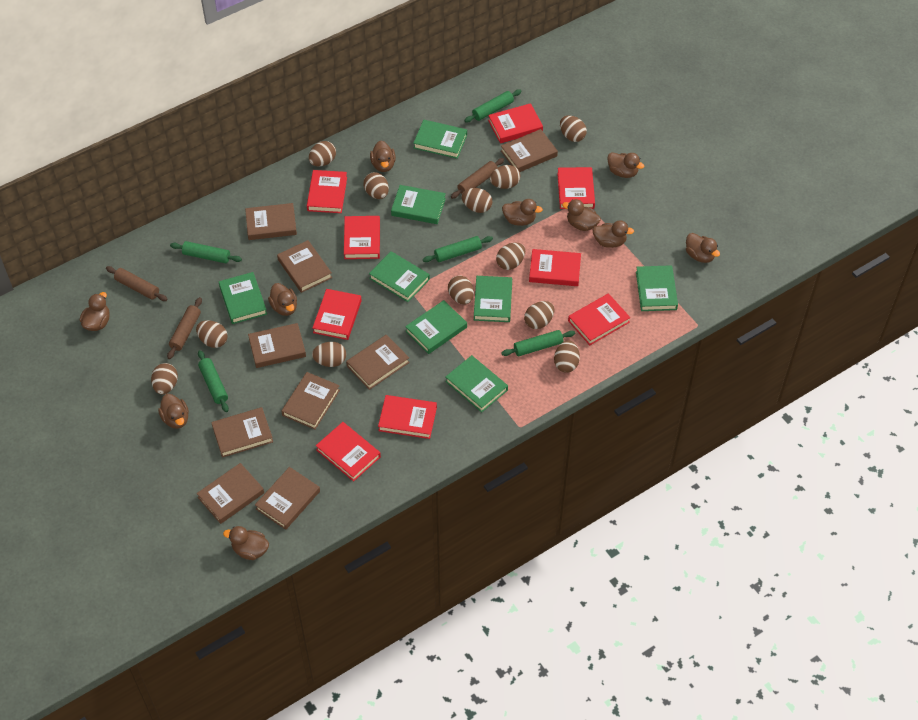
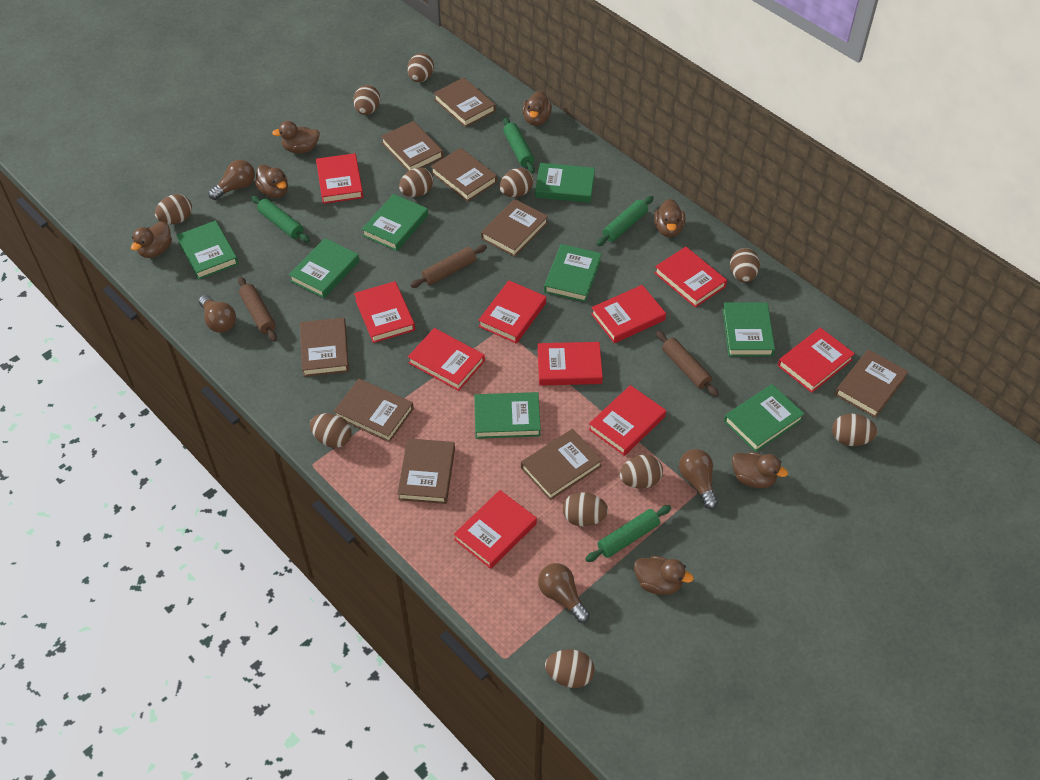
brown duck: 10 -> 7
brown egg: 12 -> 11
brown light bulb: 0 -> 4
green rolling pin: 5 -> 4
red book: 9 -> 10

